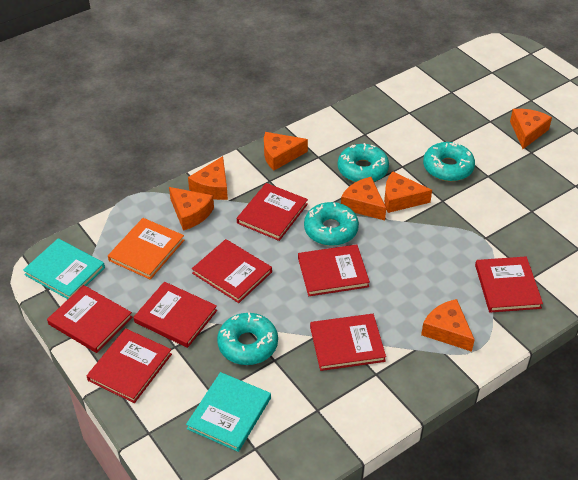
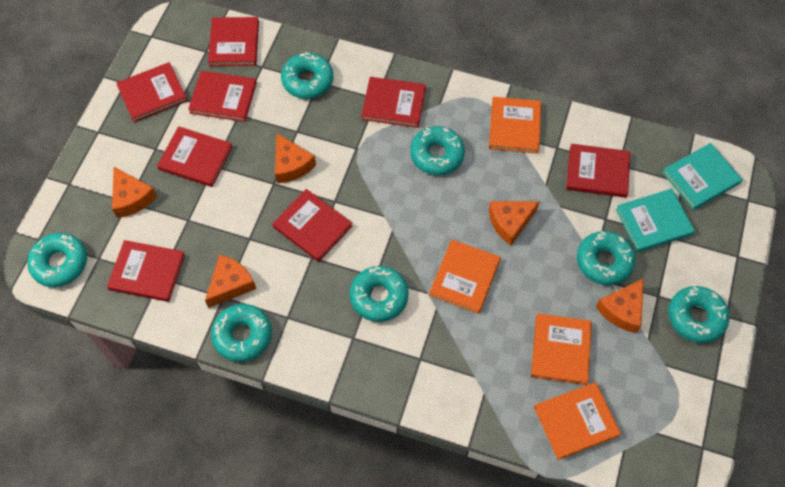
orange book: 1 -> 4
orange cheese: 7 -> 5
turquoise donut: 4 -> 7

